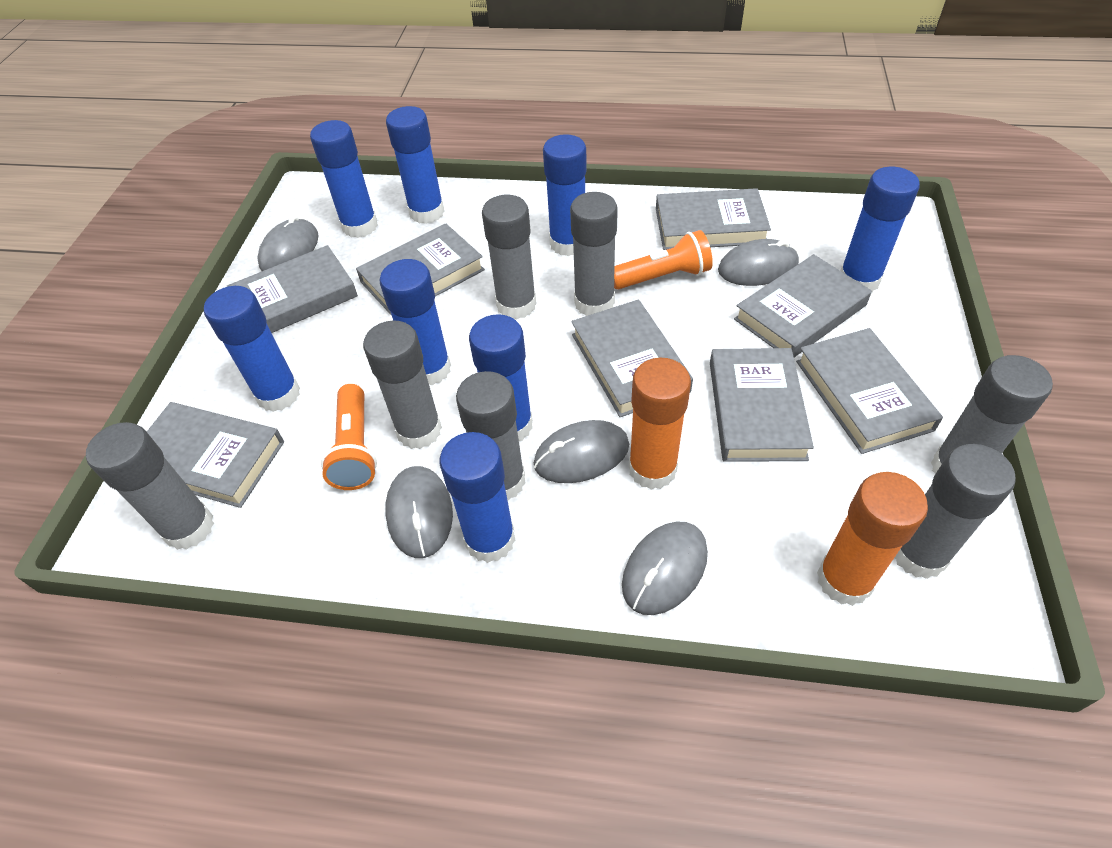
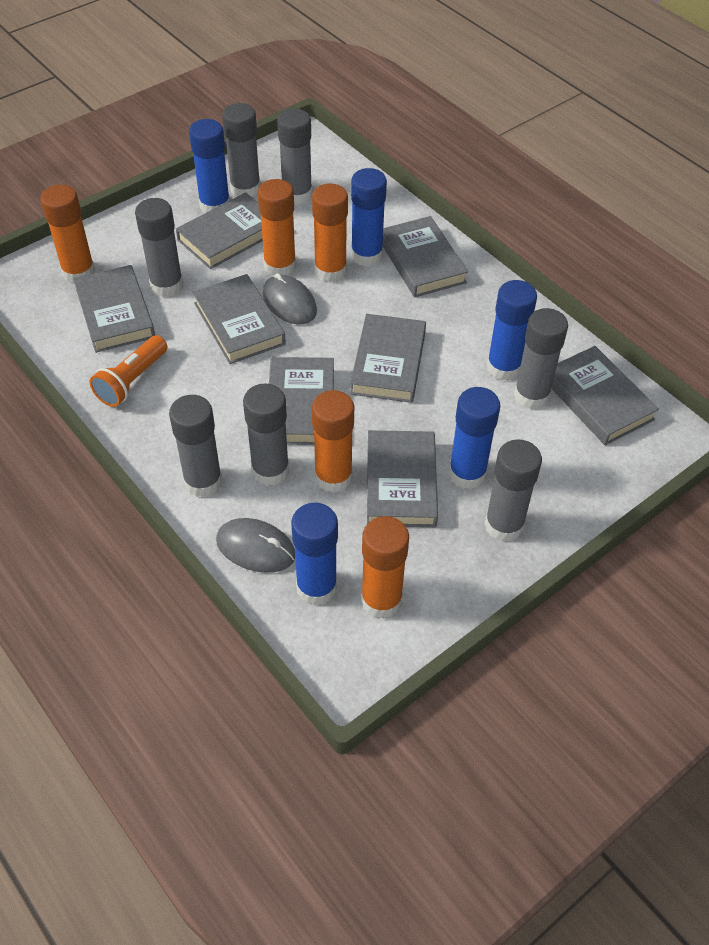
blue glue stick: 8 -> 5
grey mouse: 5 -> 2
orange flashlight: 2 -> 1
orange glue stick: 2 -> 5

